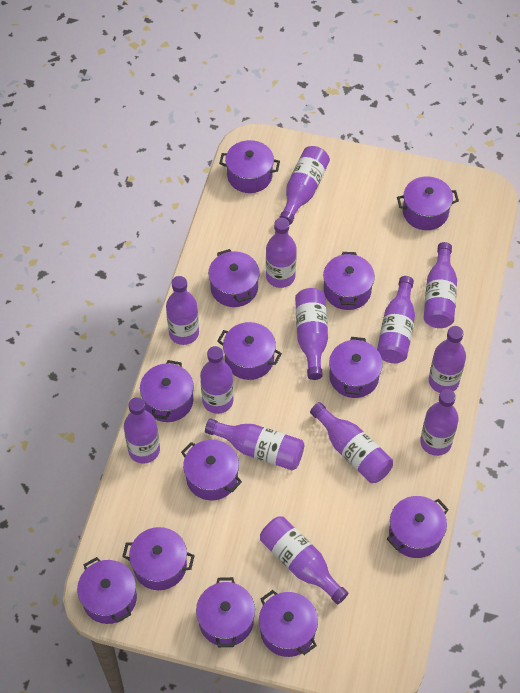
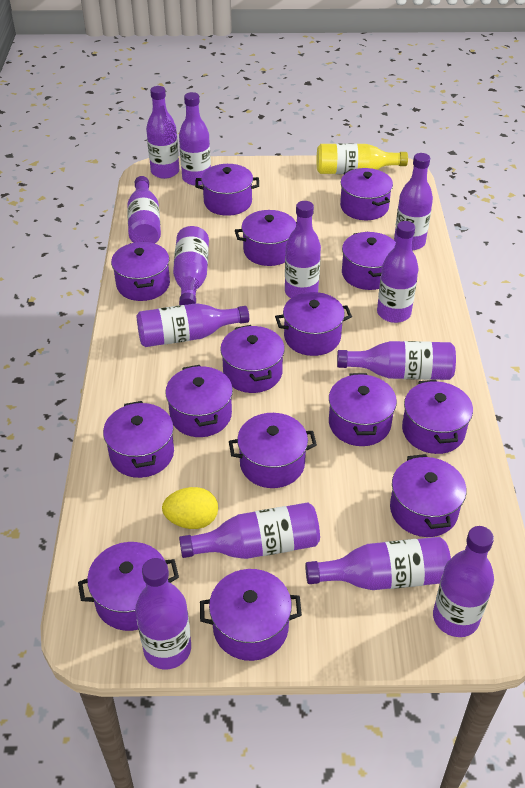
purple pot: 13 -> 15
yellow bottle: 0 -> 1
yellow egg: 0 -> 1

